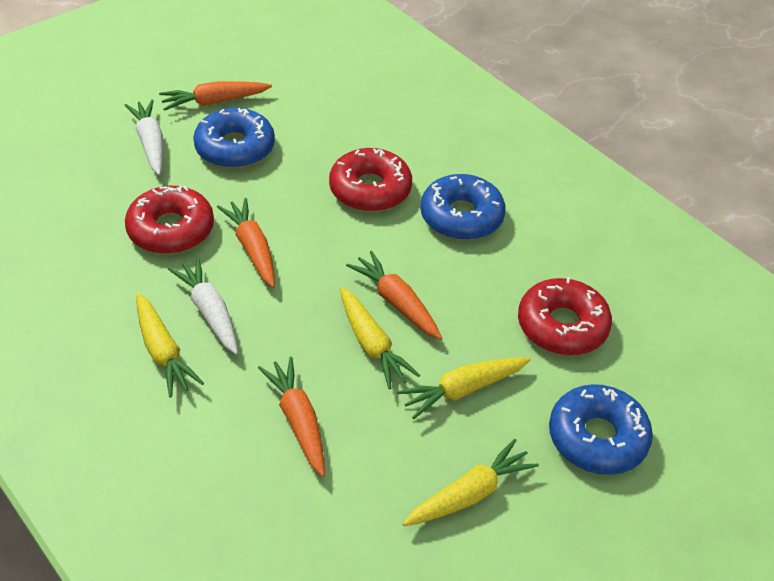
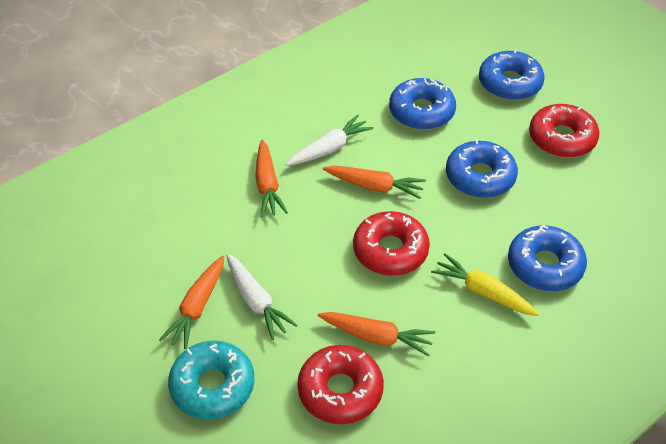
blue donut: 3 -> 4
turquoise donut: 0 -> 1
yellow carrot: 4 -> 1

